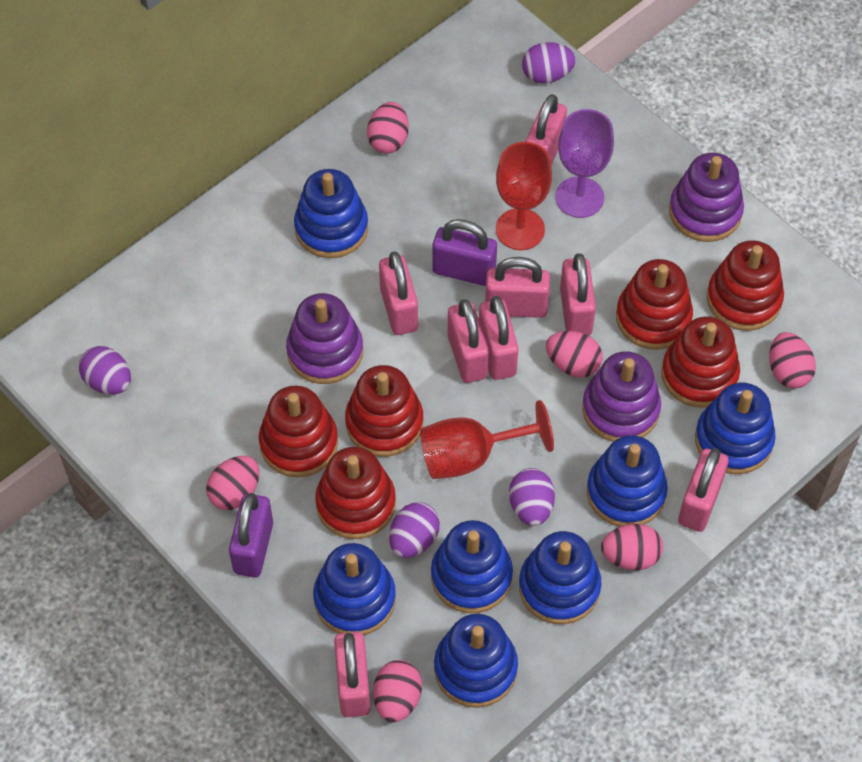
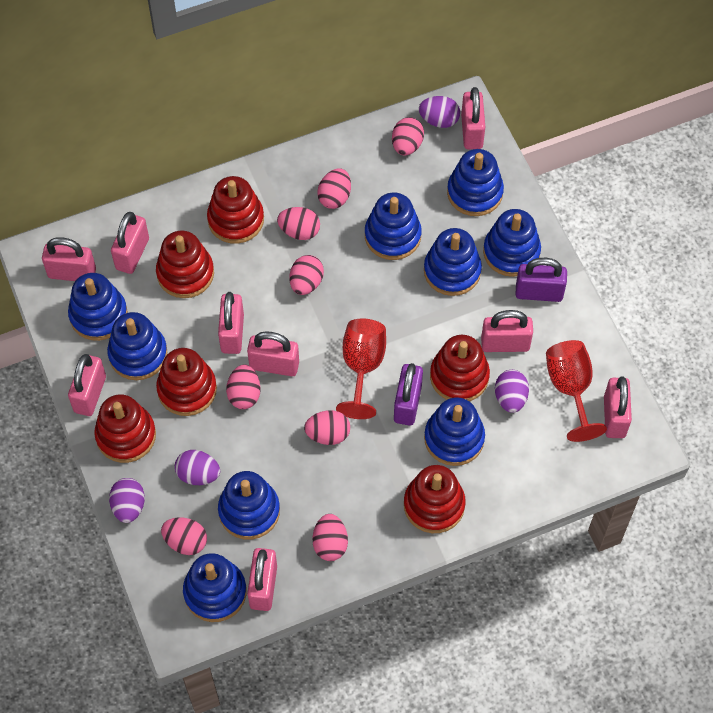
blue stacking toy: 7 -> 9
pink egg: 6 -> 8
pink padlock: 8 -> 9
purple goblet: 1 -> 0
purple stacking toy: 3 -> 0

